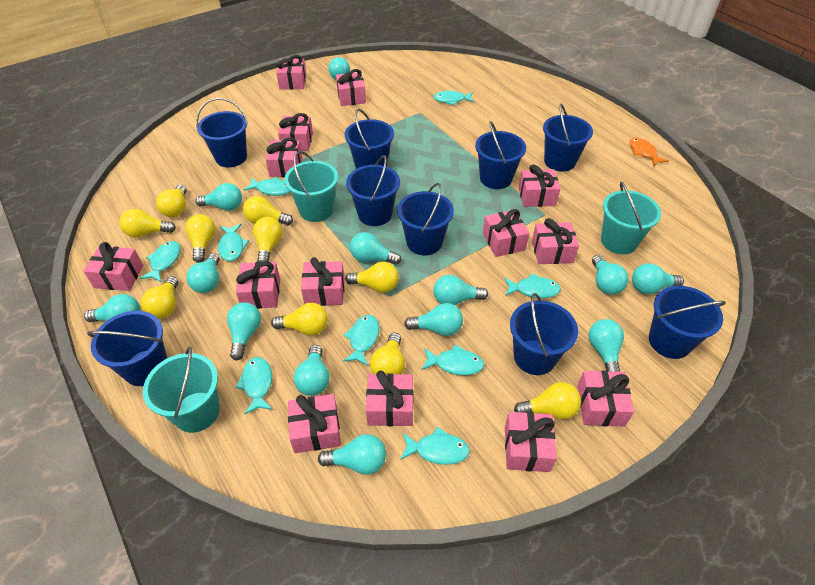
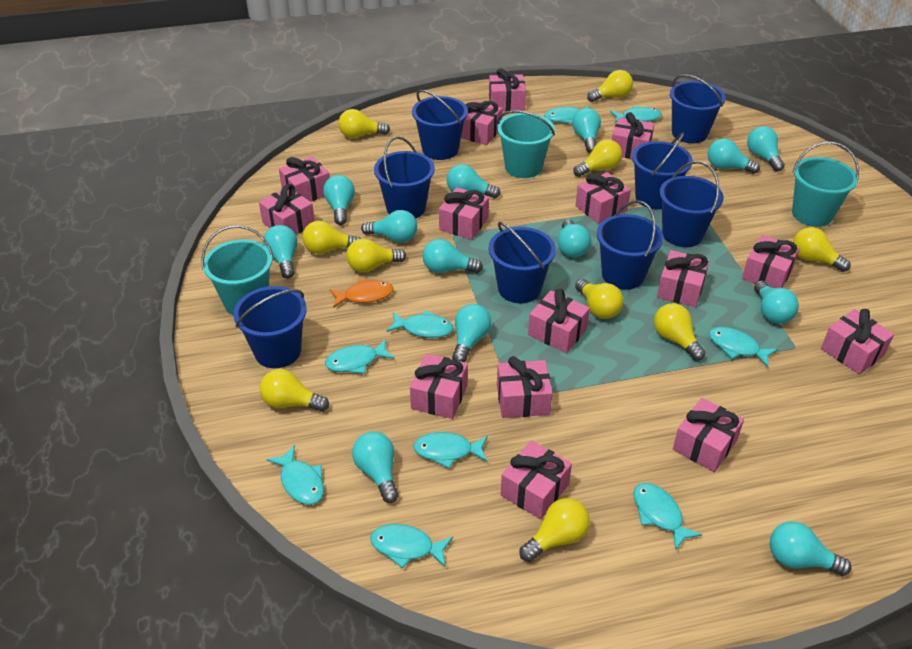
blue bucket: 9 -> 8
pink gift: 14 -> 15

